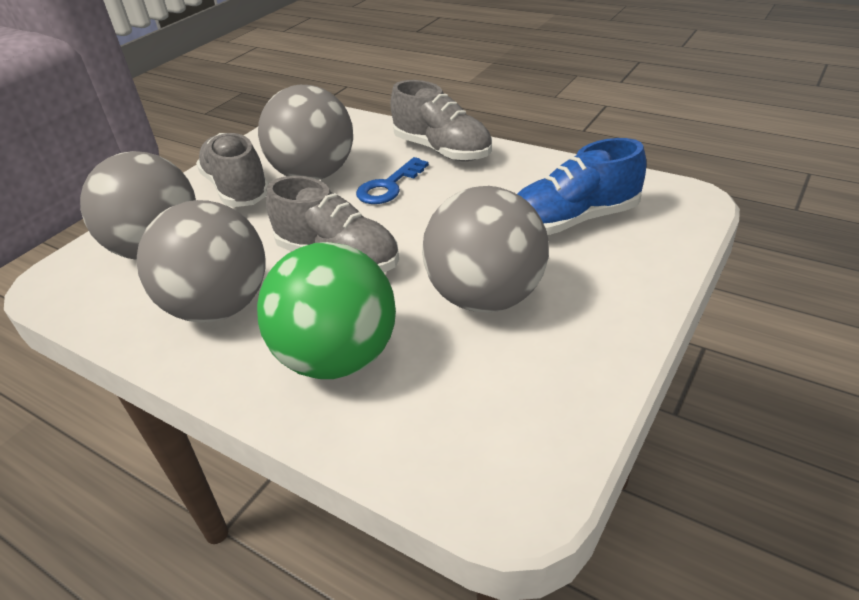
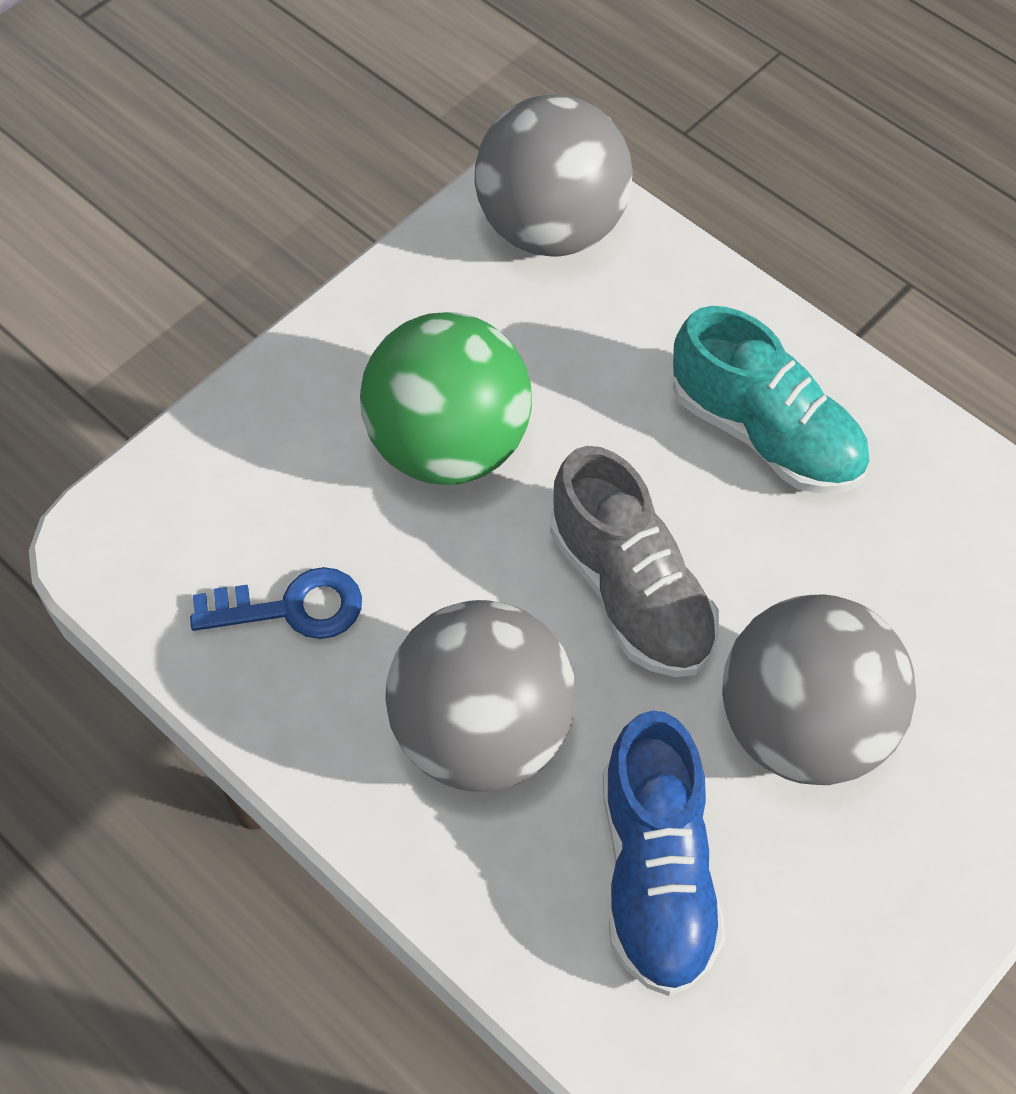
grey ball: 4 -> 3
grey shoe: 3 -> 1
turquoise shoe: 0 -> 1

